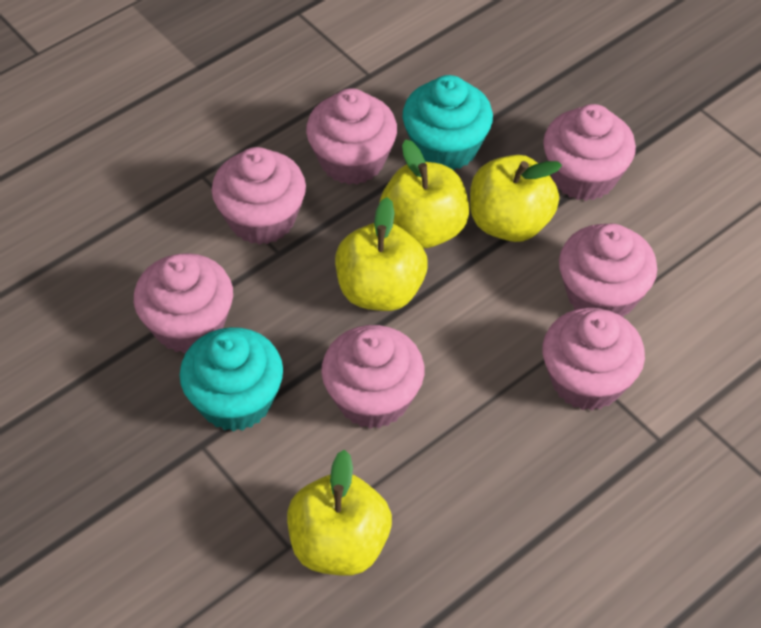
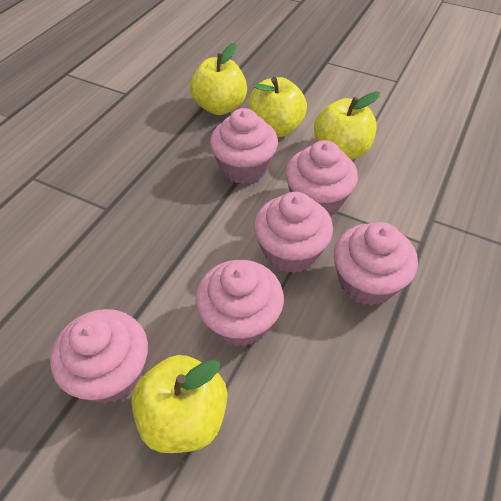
pink cupcake: 7 -> 6
turquoise cupcake: 2 -> 0

